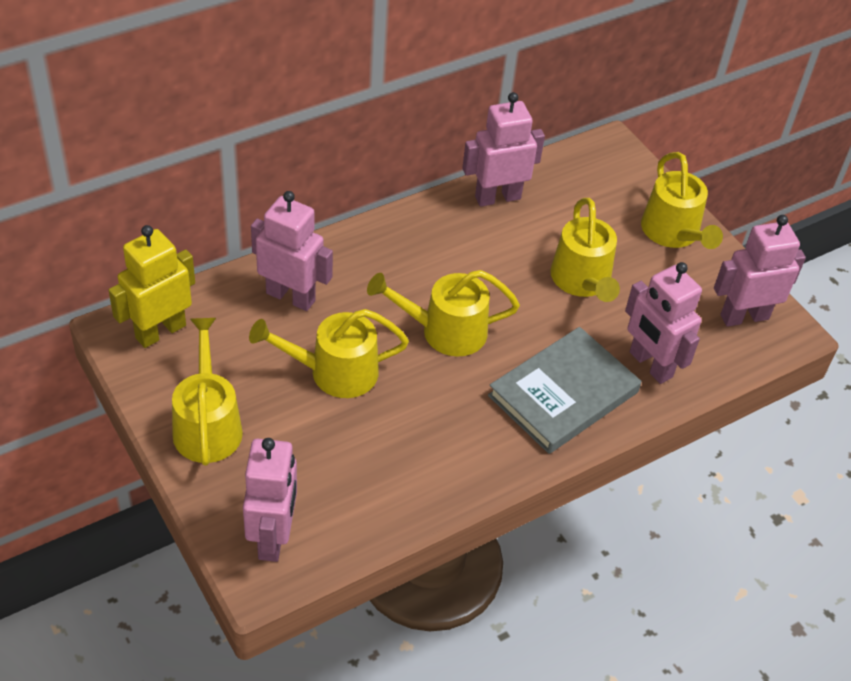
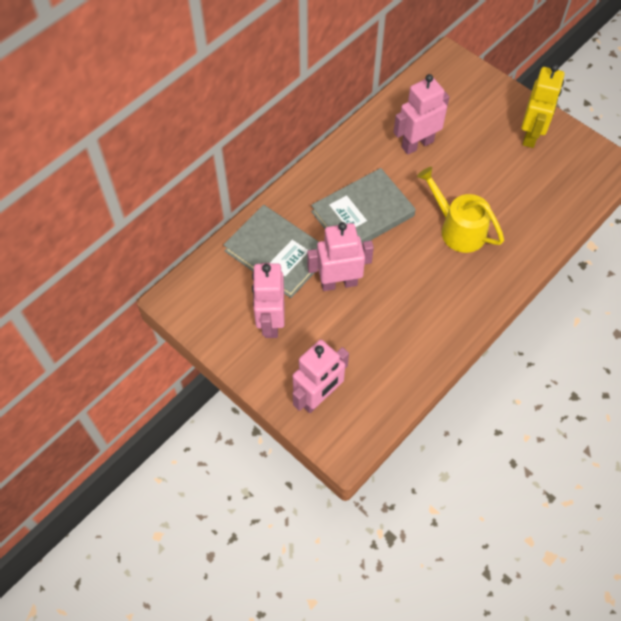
grey book: 1 -> 2
pink robot: 5 -> 4
yellow watering can: 5 -> 1

